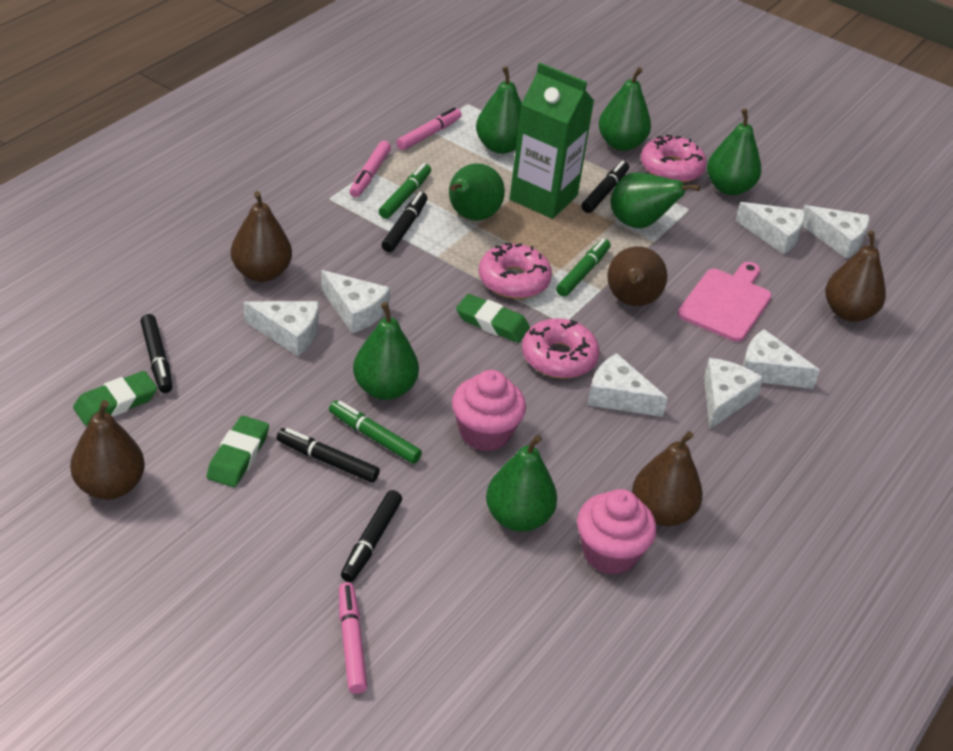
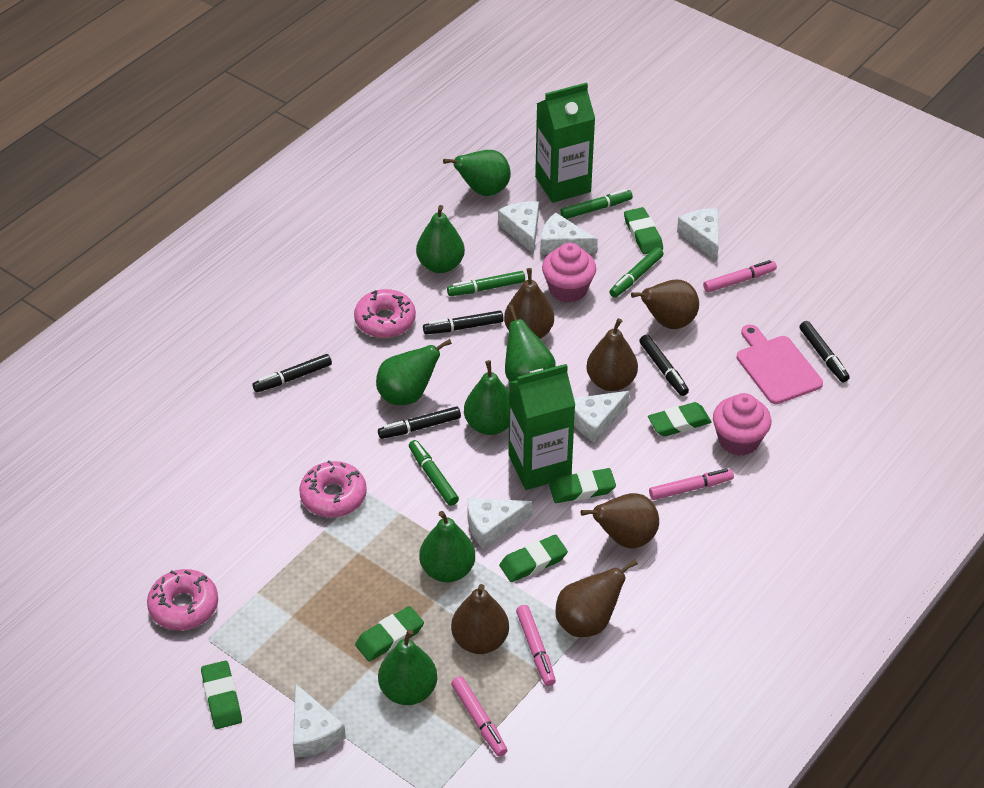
brown pear: 5 -> 6
green carton: 1 -> 2
green eraser: 3 -> 6
green marker: 3 -> 4
pink marker: 3 -> 4
white cheese: 7 -> 6

